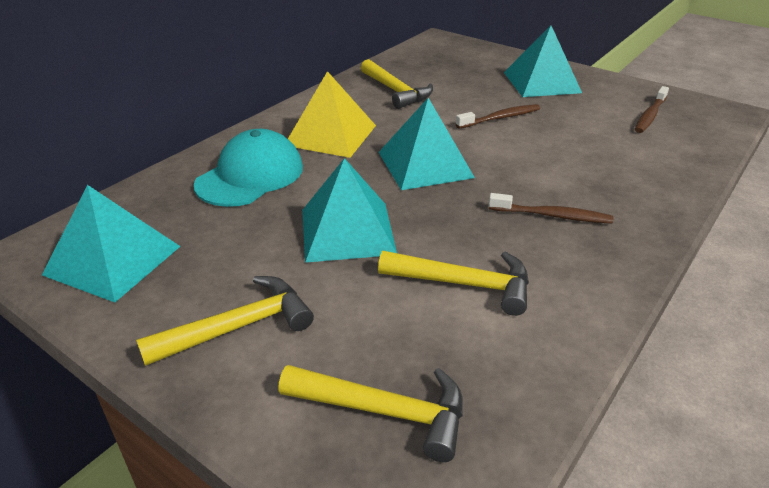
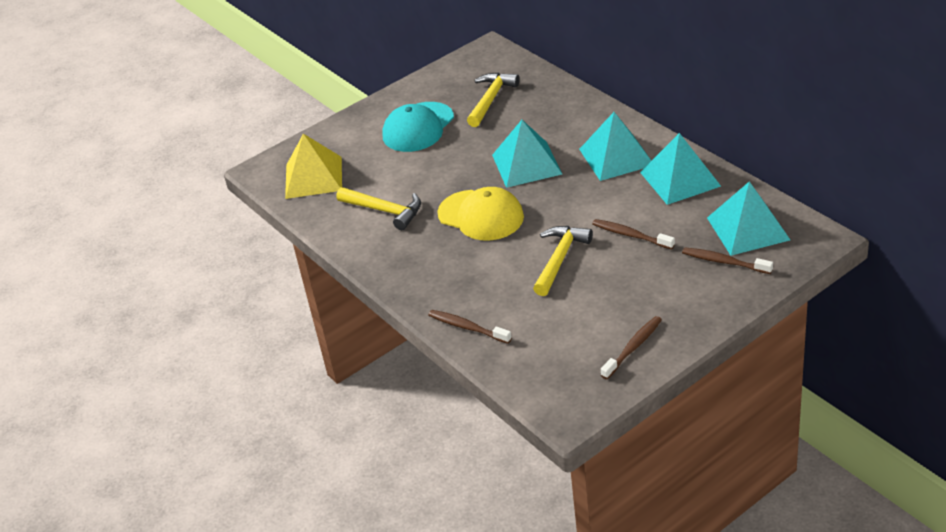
brown toothbrush: 3 -> 4
yellow cap: 0 -> 1
yellow hammer: 4 -> 3

